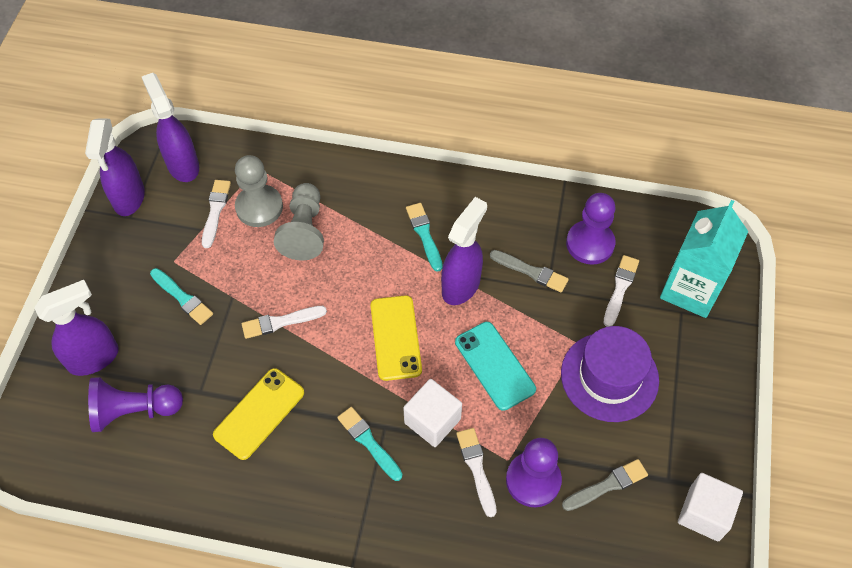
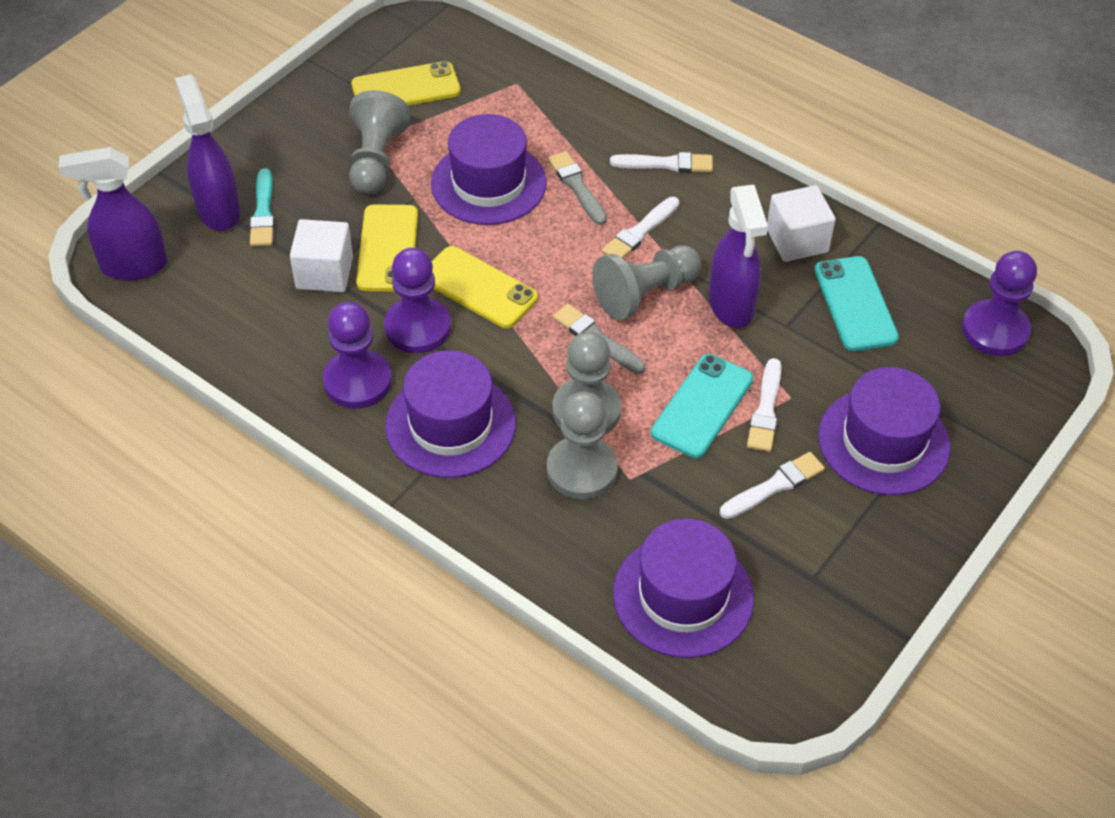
grey pawn: 2 -> 4
purple hat: 1 -> 4
purple spray bottle: 4 -> 3
turquoise brush: 3 -> 1
turquoise carton: 1 -> 0
turquoise phone: 1 -> 2
yellow phone: 2 -> 3

